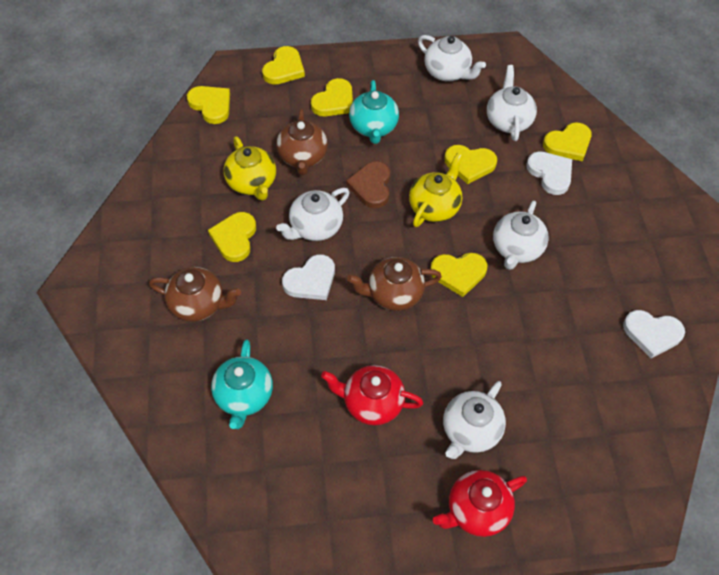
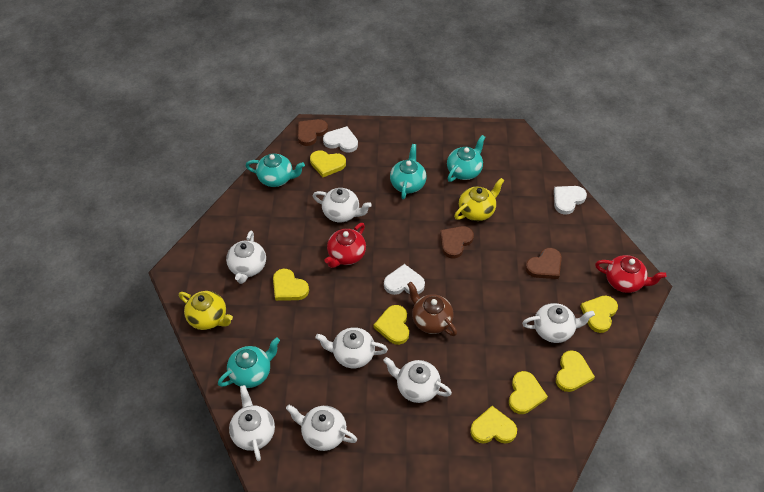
brown heart: 1 -> 3
brown teapot: 3 -> 1
turquoise teapot: 2 -> 4
white teapot: 5 -> 7

